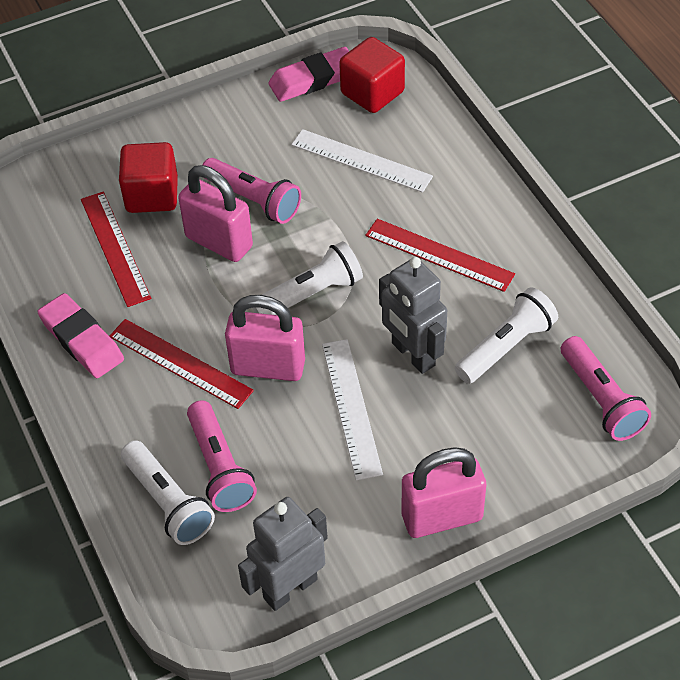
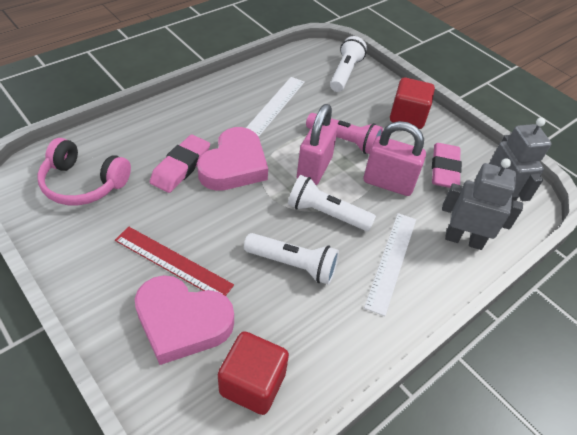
pink flashlight: 3 -> 1
pink headphones: 0 -> 1
pink heart: 0 -> 2
pink padlock: 3 -> 2
red ruler: 3 -> 1

